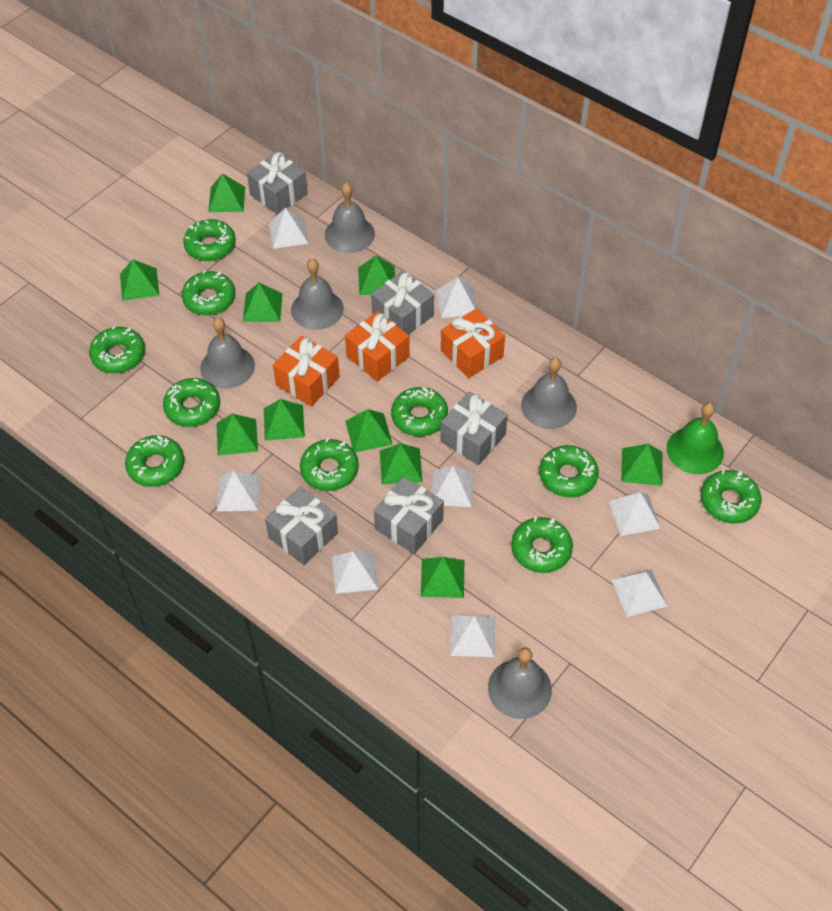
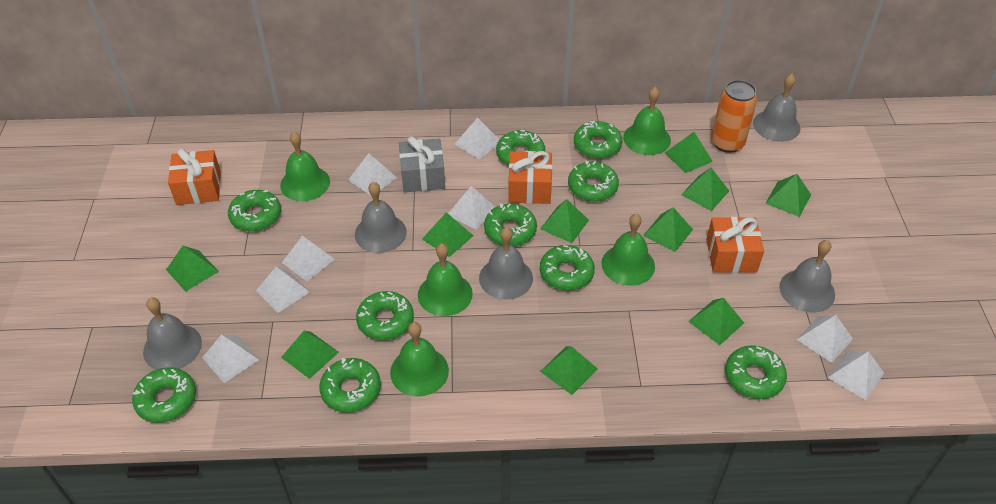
green bell: 1 -> 5
grey gift: 5 -> 1
orange can: 0 -> 1

